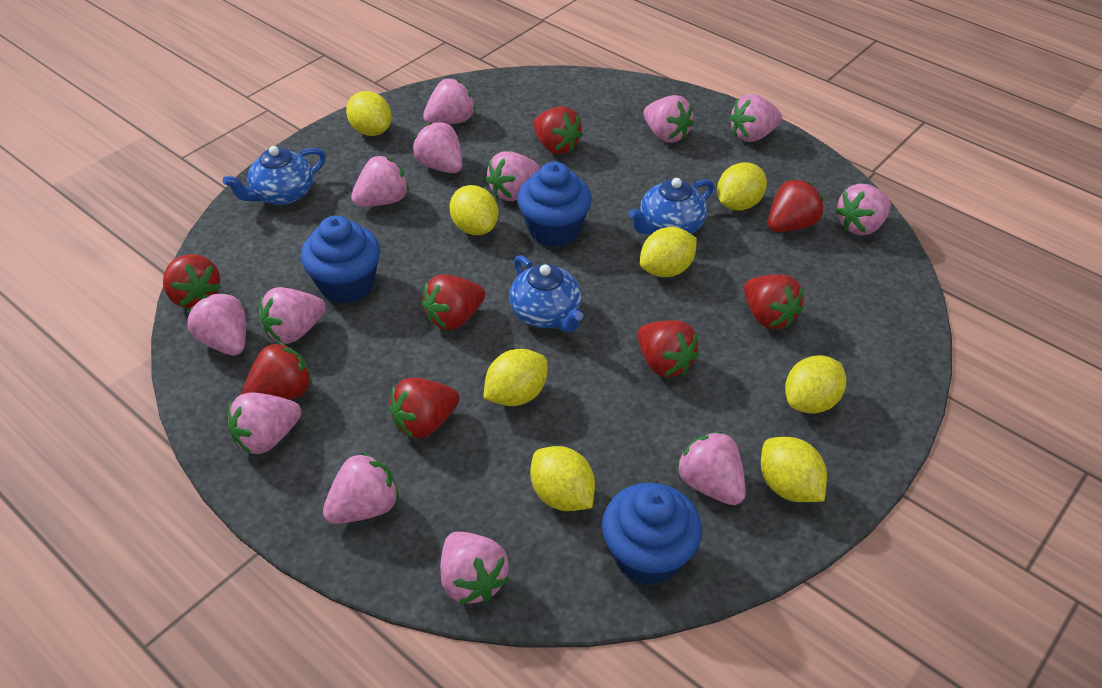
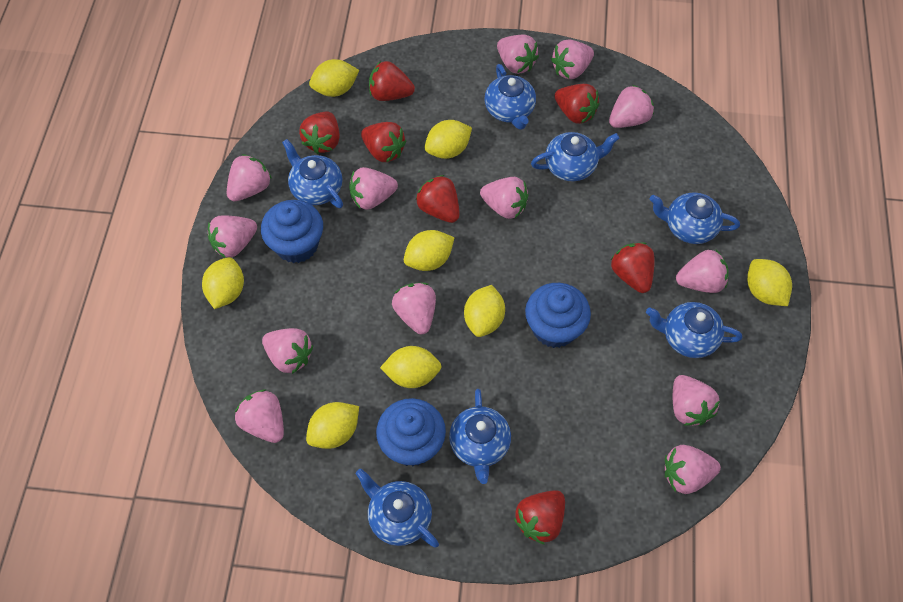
blue teapot: 3 -> 7
red strawberry: 8 -> 7

